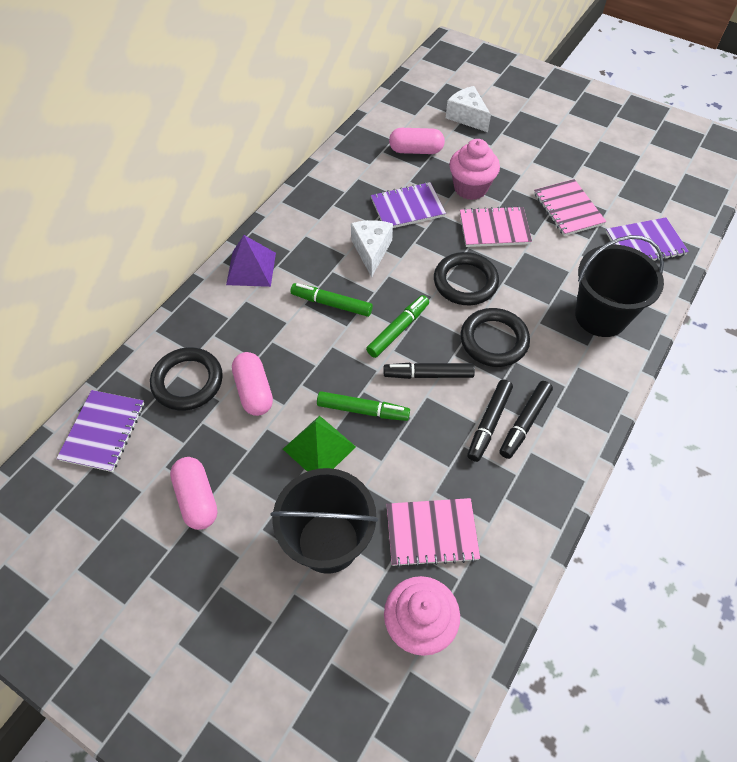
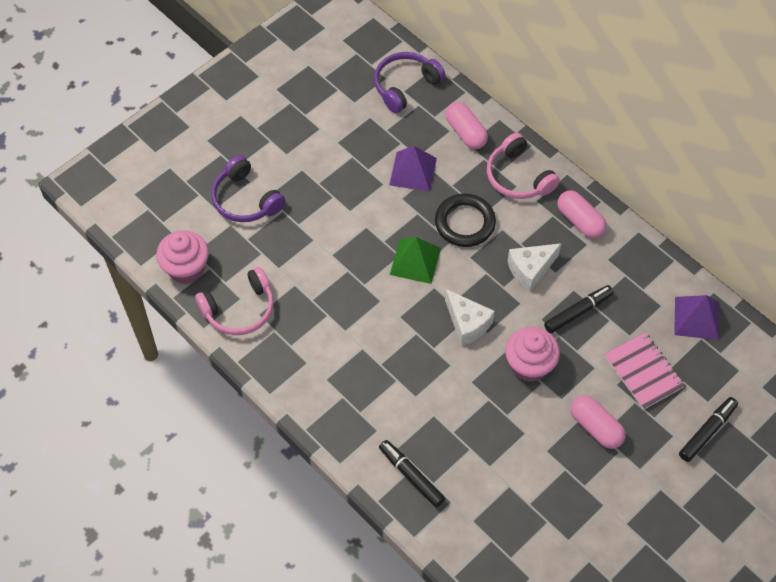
black bucket: 2 -> 0
black ring: 3 -> 1
green marker: 3 -> 0
pink headphones: 0 -> 2
pink notebook: 3 -> 1
purple headphones: 0 -> 2
purple notebook: 3 -> 0
purple pyramid: 1 -> 2

